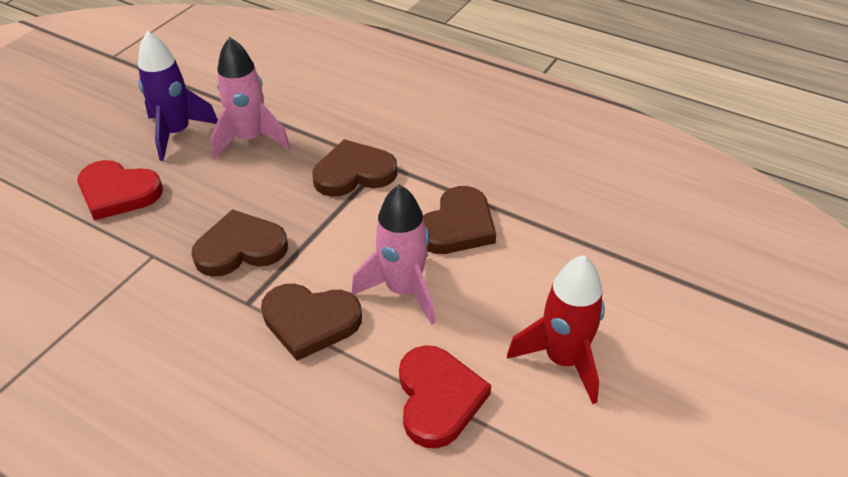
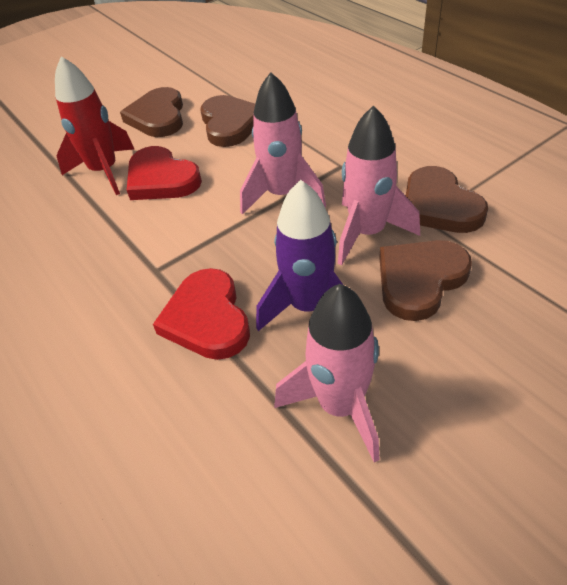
pink rocket: 2 -> 3

